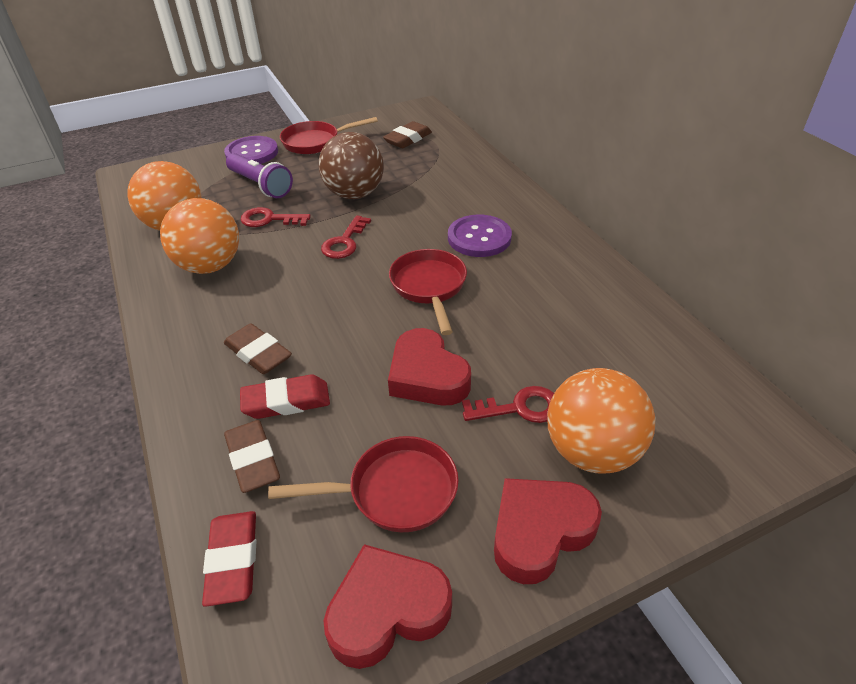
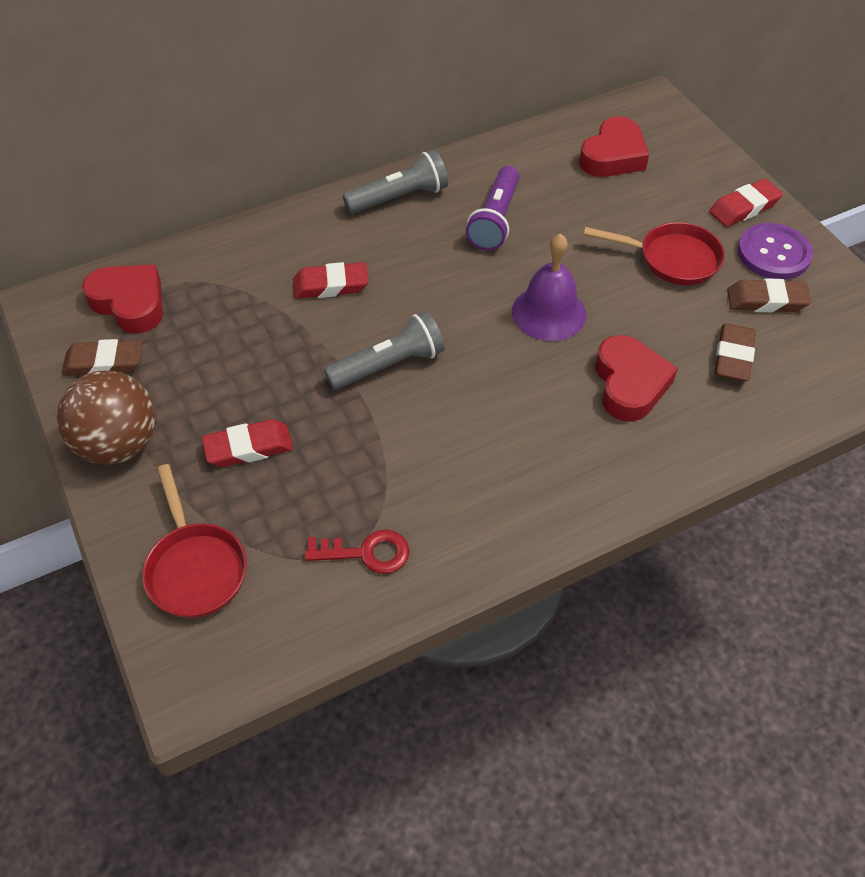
grey flashlight: 0 -> 2
orange ball: 3 -> 0
purple bell: 0 -> 1
purple button: 2 -> 1
red eraser: 2 -> 3
red key: 3 -> 1
red pan: 3 -> 2

